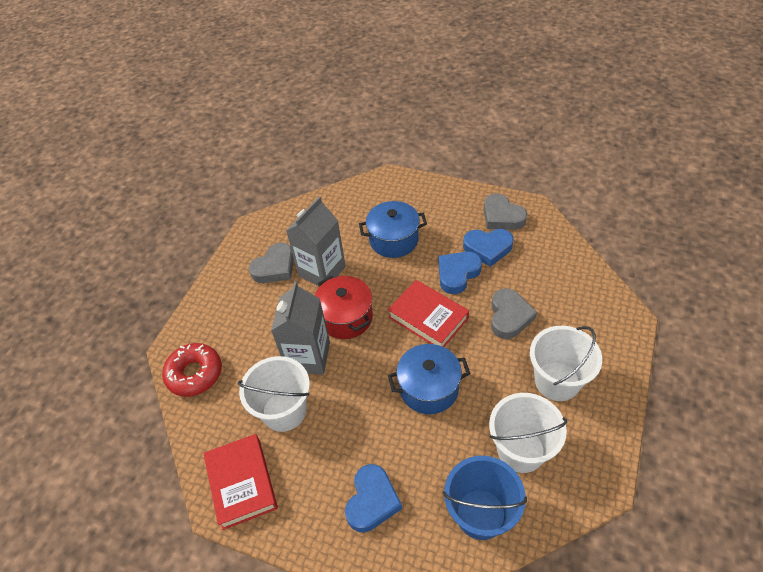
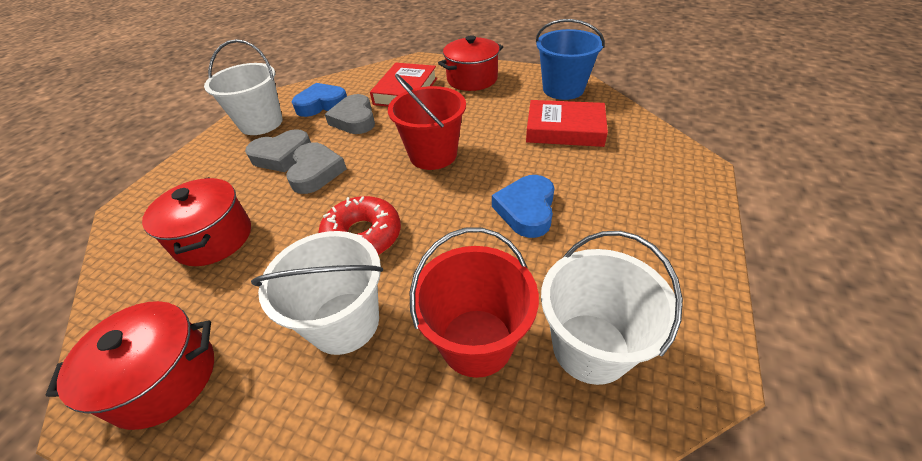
blue heart: 3 -> 2
blue pot: 2 -> 0
grey carton: 2 -> 0
red bucket: 0 -> 2
red pot: 1 -> 3

